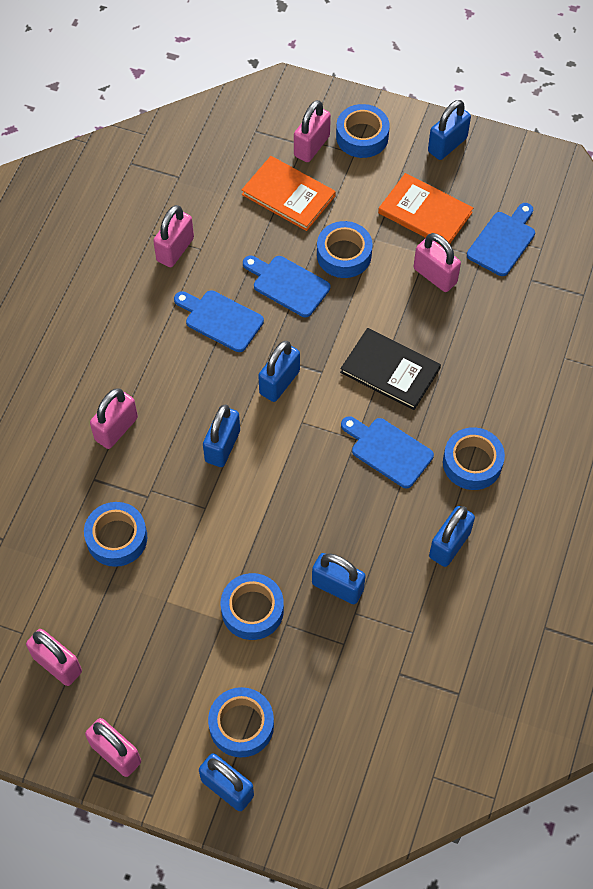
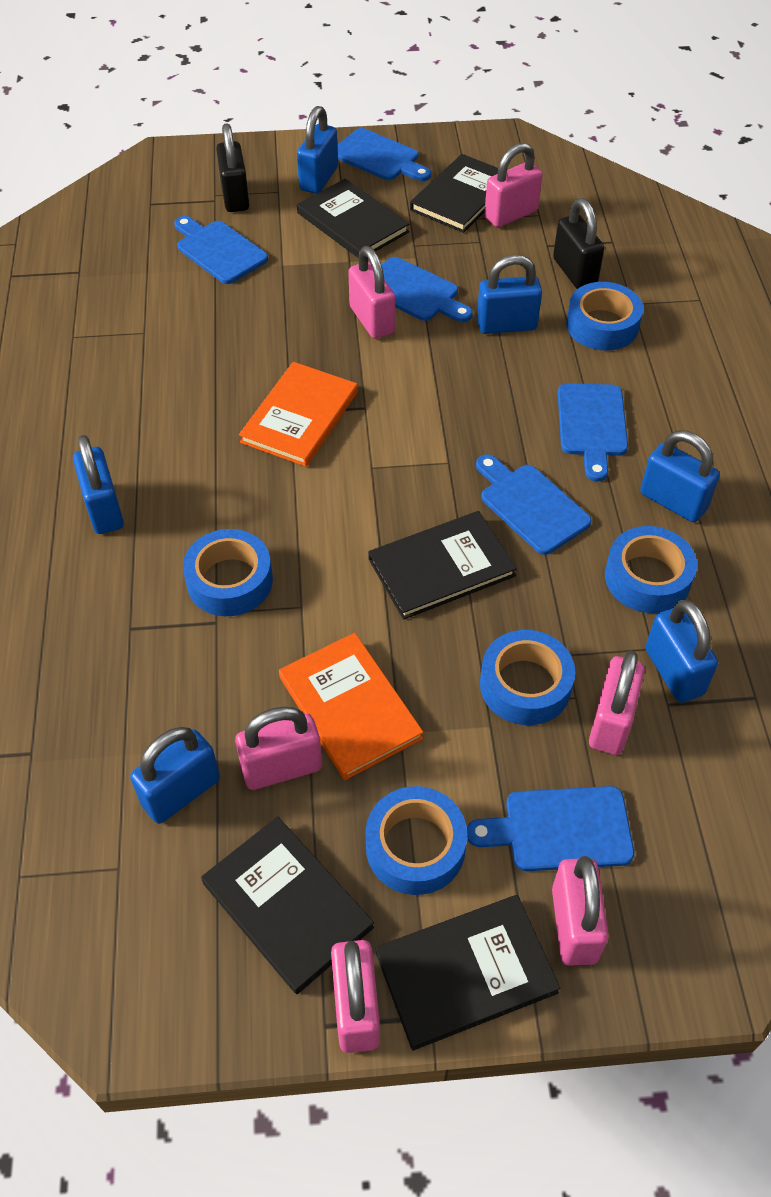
black book: 1 -> 5
black padlock: 0 -> 2
blue cutting board: 4 -> 6
blue tape: 6 -> 5

